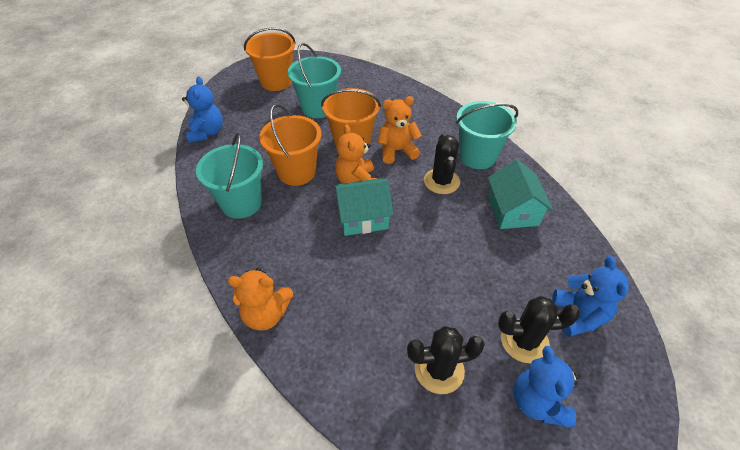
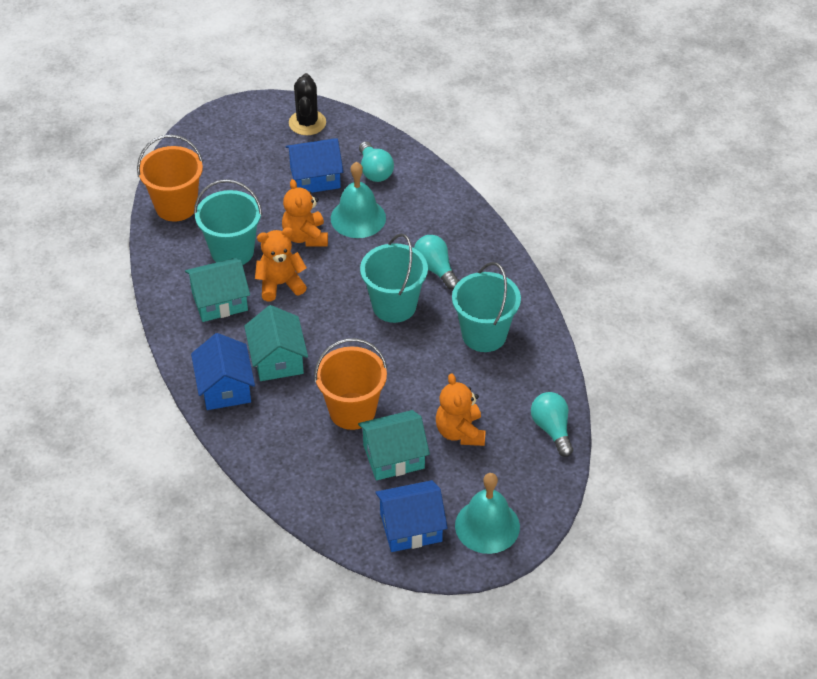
black cactus: 3 -> 1
blue house: 0 -> 3
blue teddy bear: 3 -> 0
orange bucket: 3 -> 2
turquoise bell: 0 -> 2
turquoise house: 2 -> 3
turquoise light bulb: 0 -> 3

